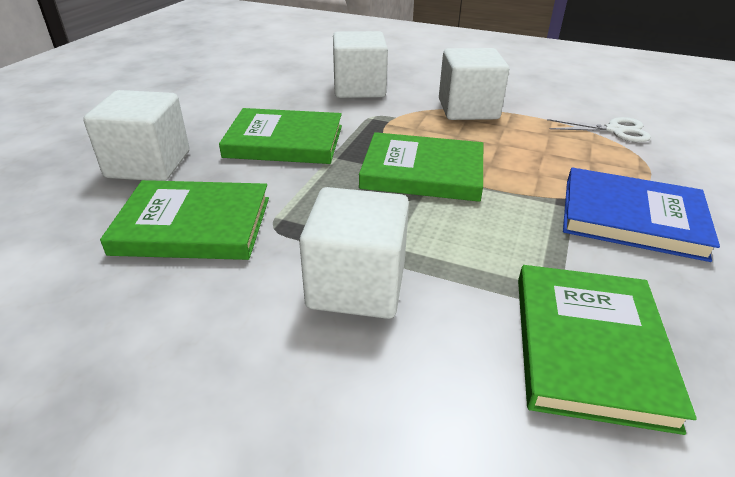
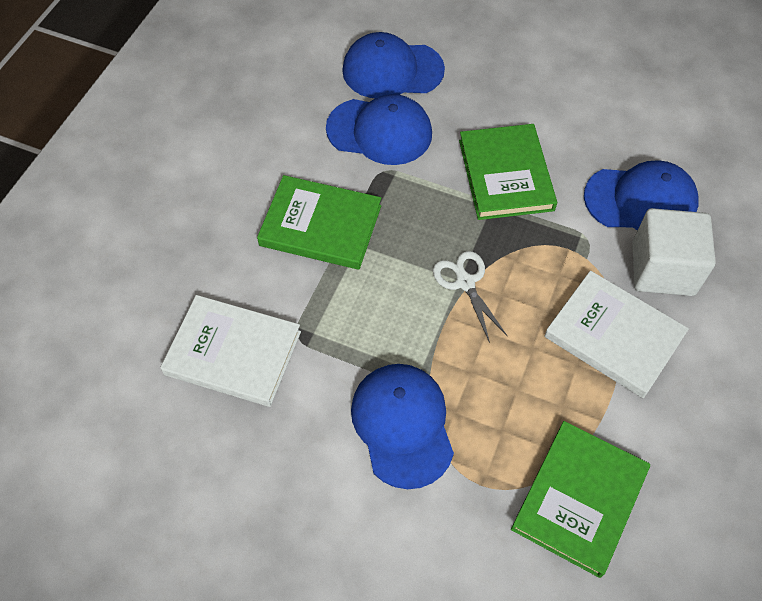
blue book: 1 -> 0
blue cap: 0 -> 4
green book: 4 -> 3
white book: 0 -> 2
white cube: 4 -> 1

